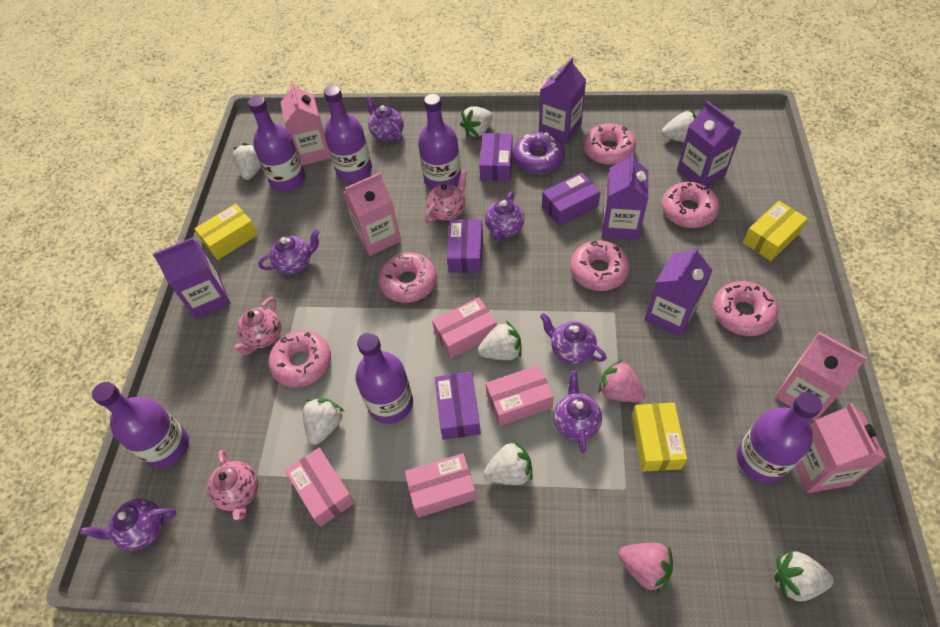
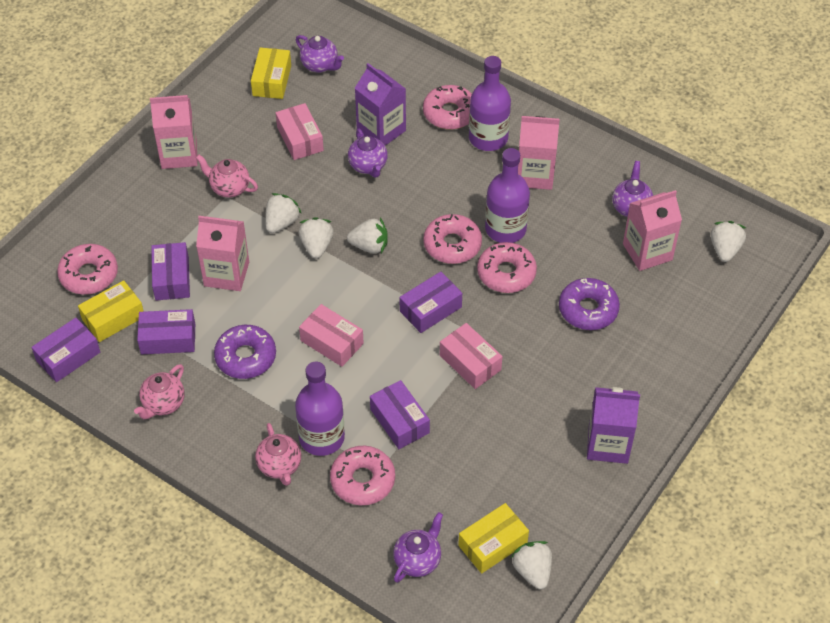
pink box: 4 -> 3
pink donut: 6 -> 5
pink strawberry: 2 -> 0
purple bottle: 6 -> 3
purple box: 4 -> 5
purple carton: 5 -> 2
purple donut: 1 -> 2
purple teapot: 6 -> 4
white strawberry: 7 -> 5

